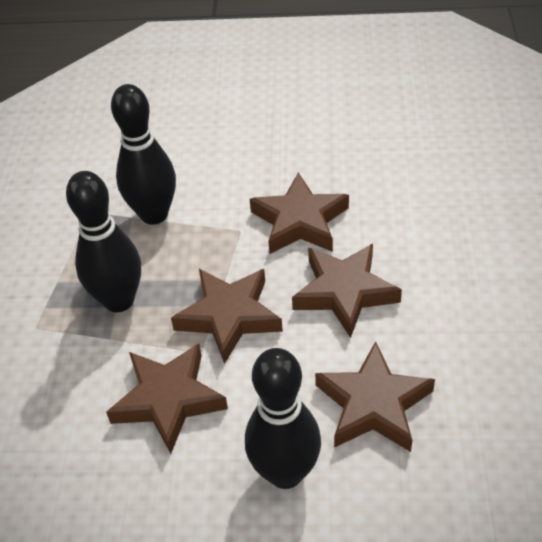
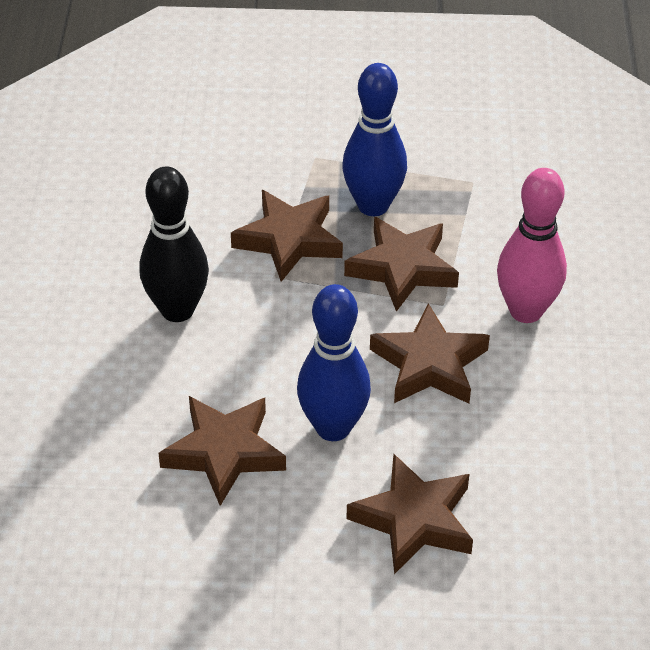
black bowling pin: 3 -> 1
blue bowling pin: 0 -> 2
pink bowling pin: 0 -> 1

